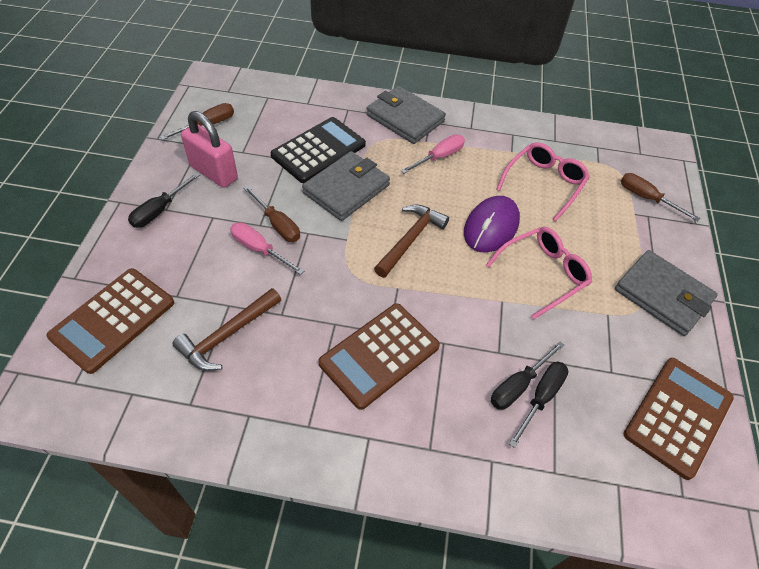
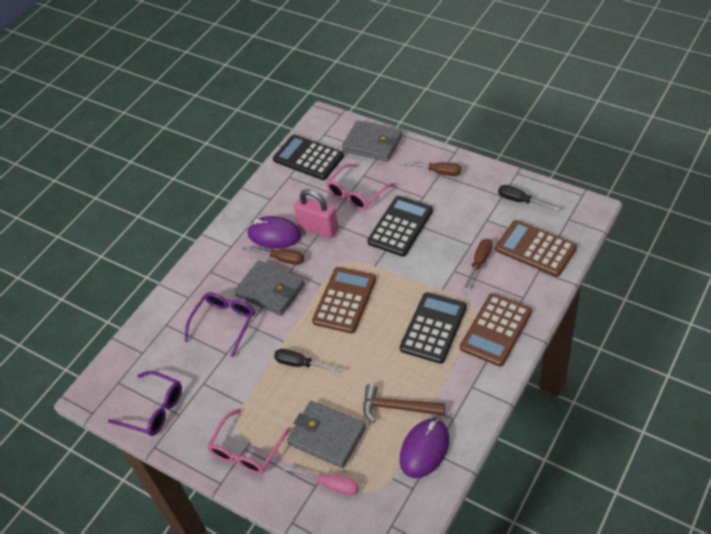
black calculator: 1 -> 3
black screwdriver: 3 -> 2
brown hammer: 2 -> 1
pink screwdriver: 2 -> 1
purple glasses: 0 -> 2
purple mouse: 1 -> 2

